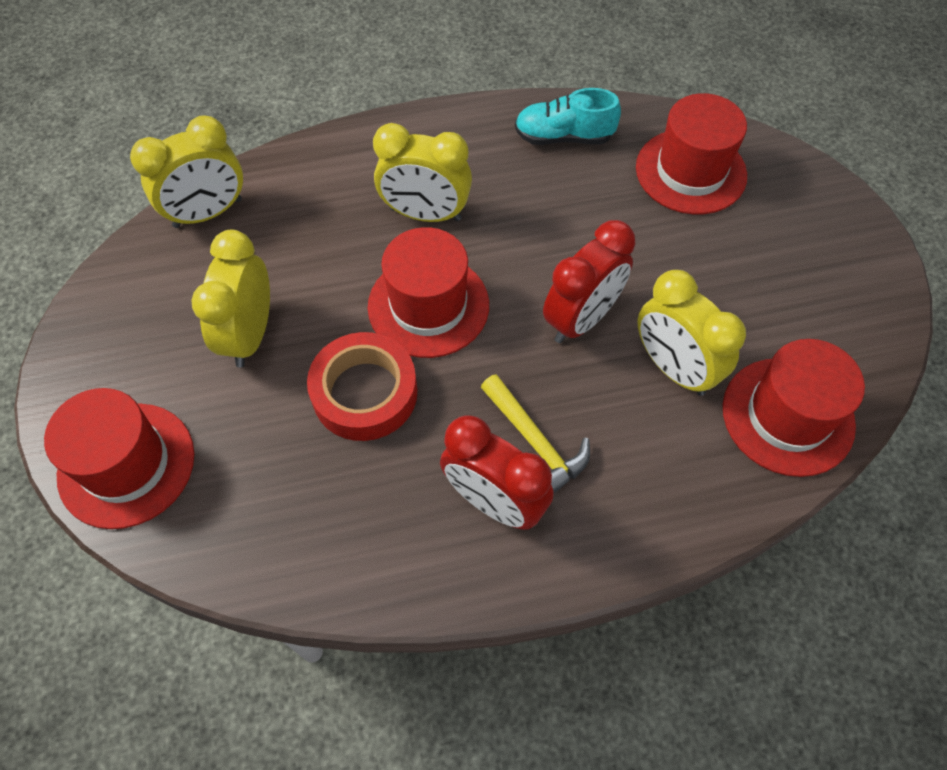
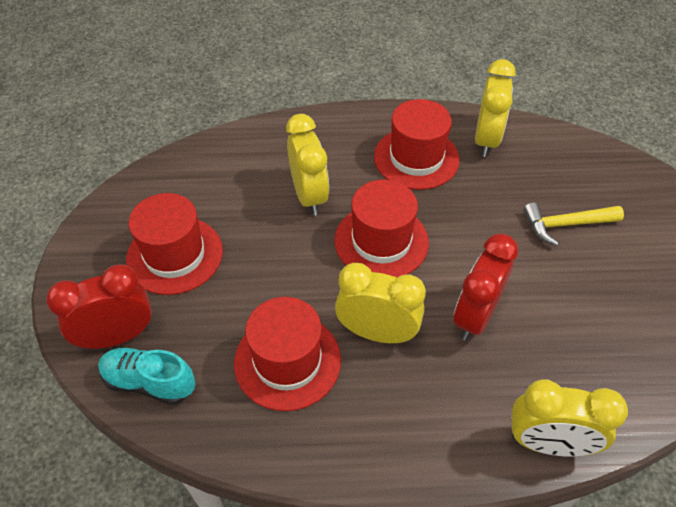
red tape: 1 -> 0

